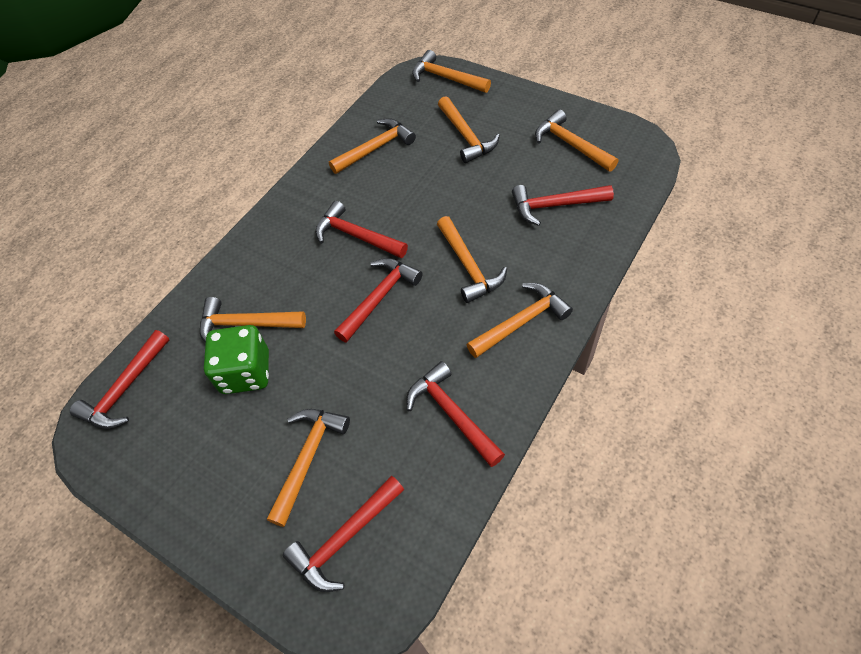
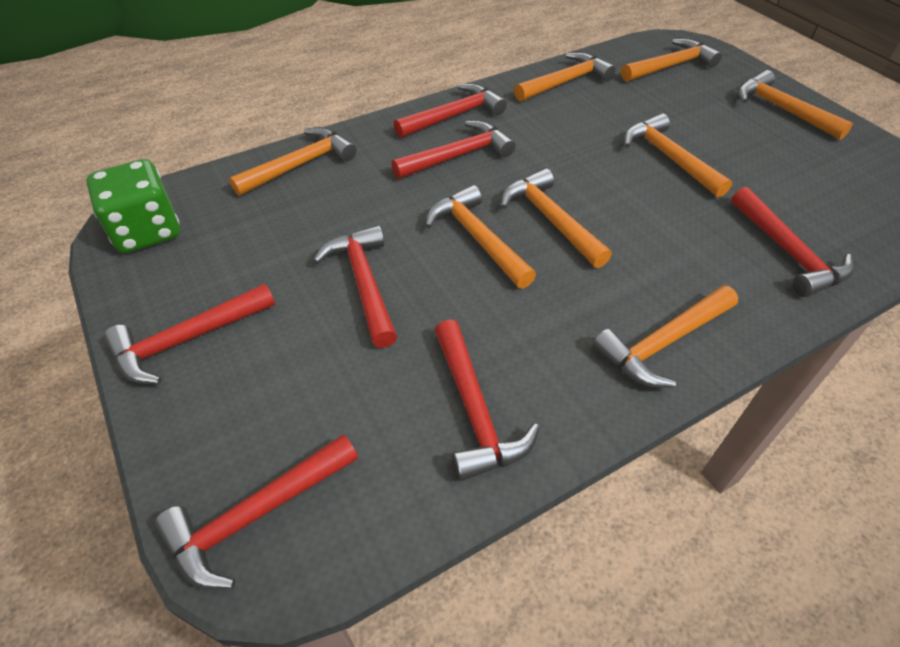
red hammer: 6 -> 7

